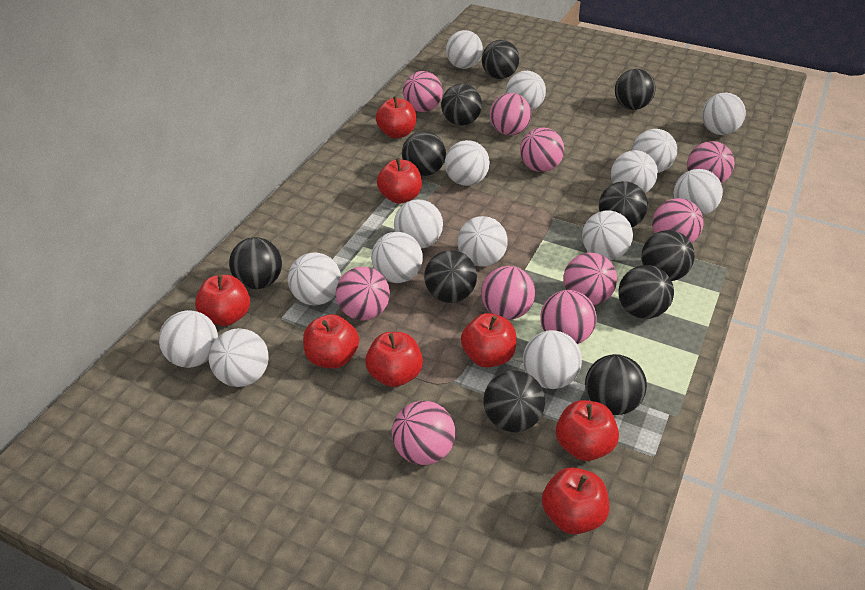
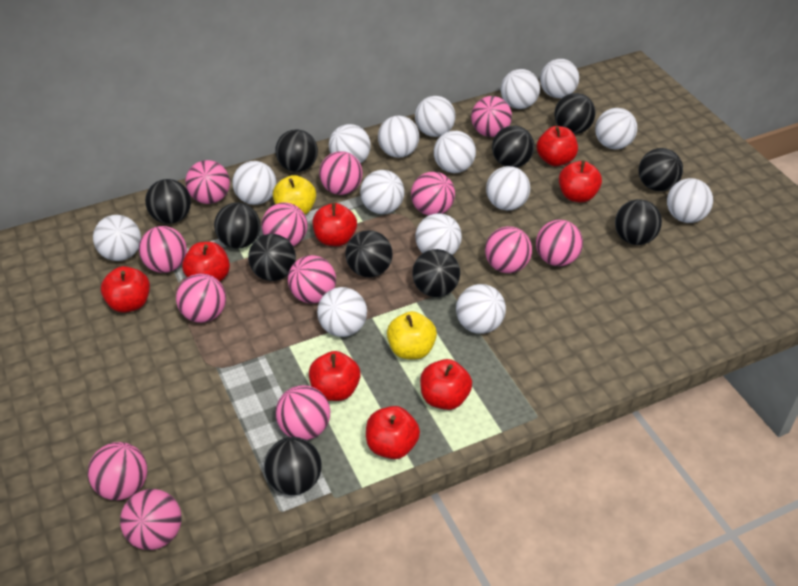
pink ball: 10 -> 13
yellow apple: 0 -> 2

